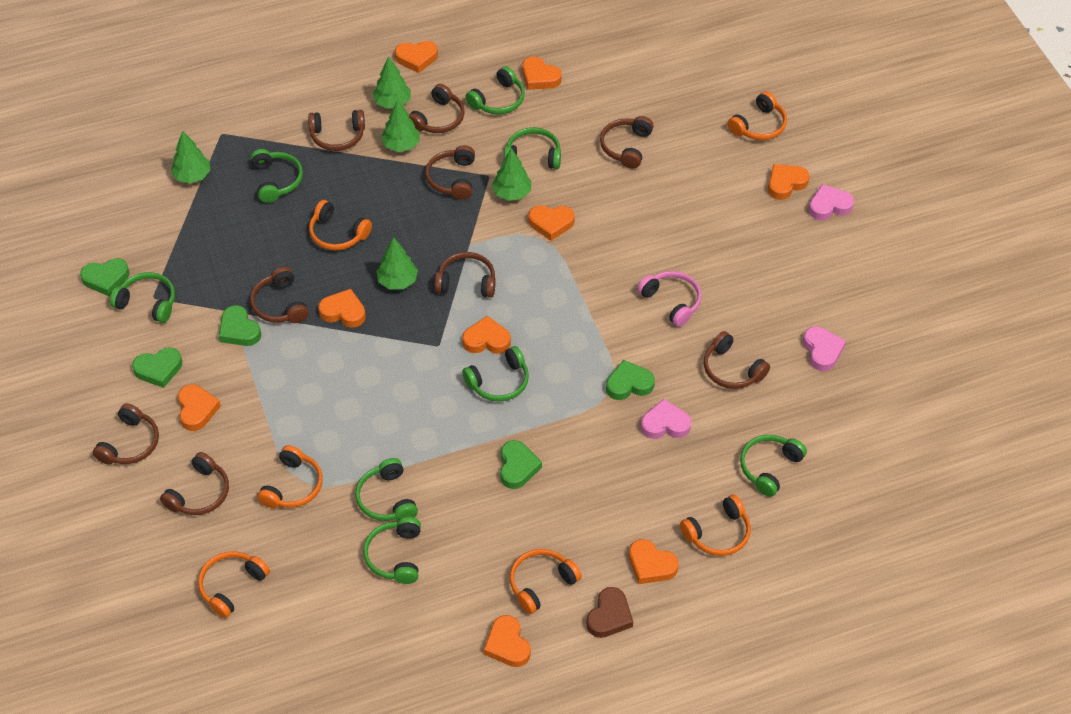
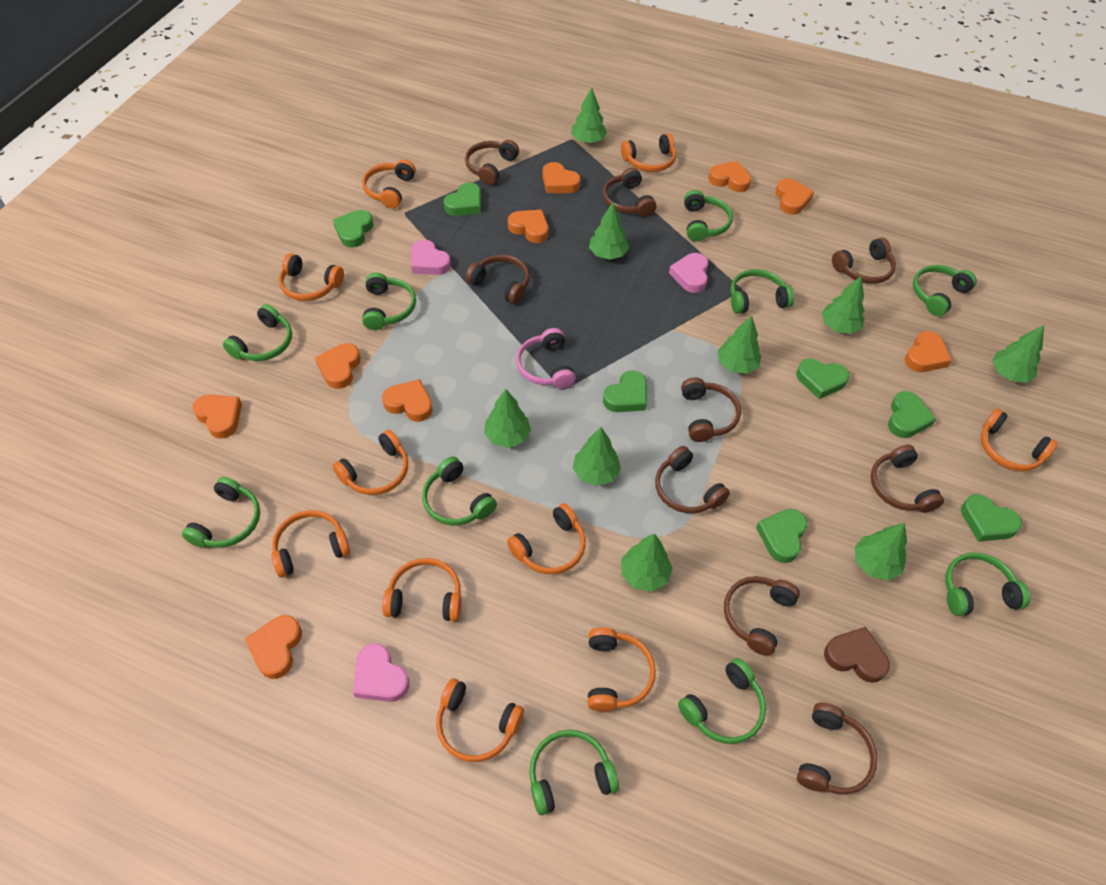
green headphones: 8 -> 10
green heart: 5 -> 7
green tree: 5 -> 9
orange headphones: 6 -> 10

